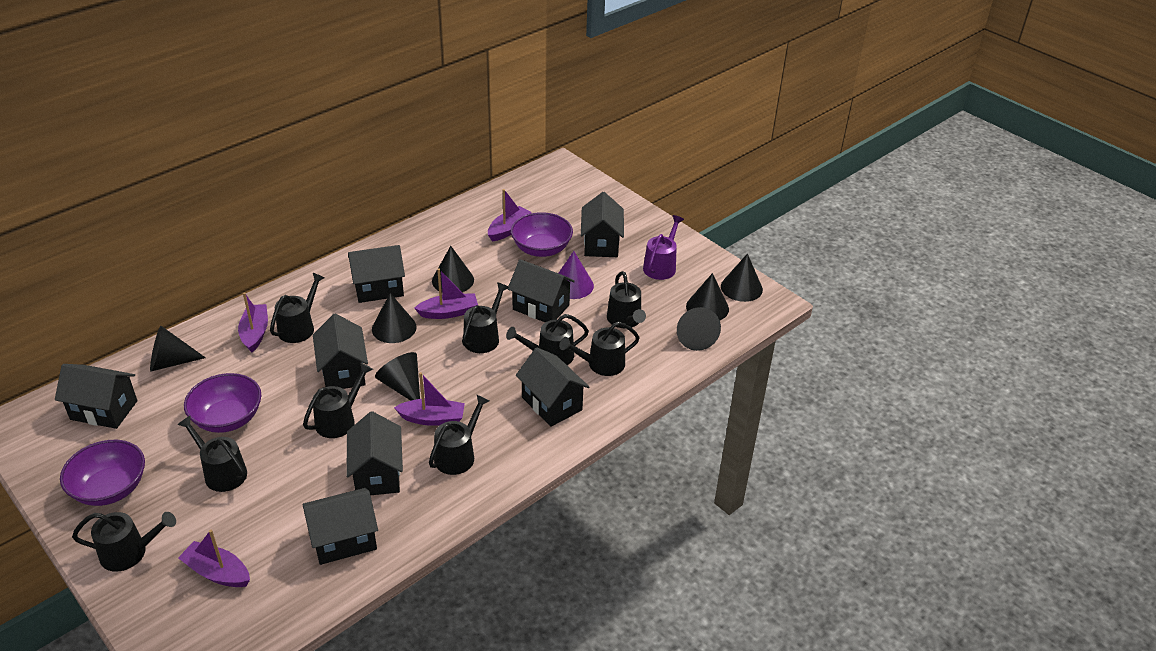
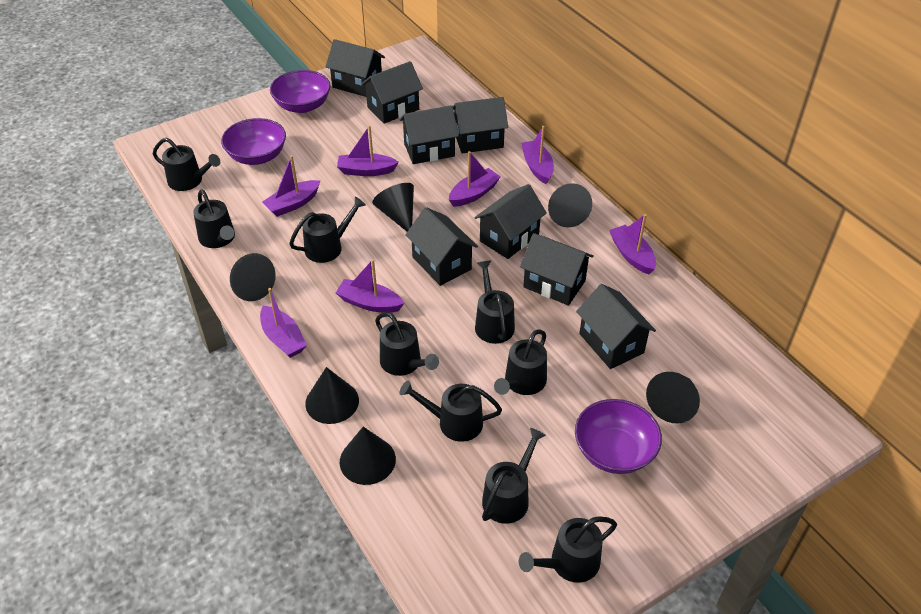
black cone: 7 -> 6
purple boat: 5 -> 7
purple cone: 1 -> 0
purple watering can: 1 -> 0

